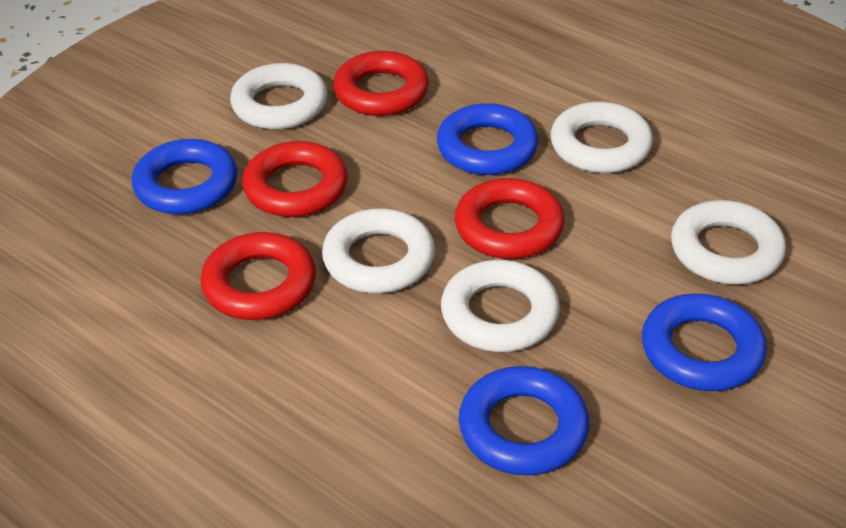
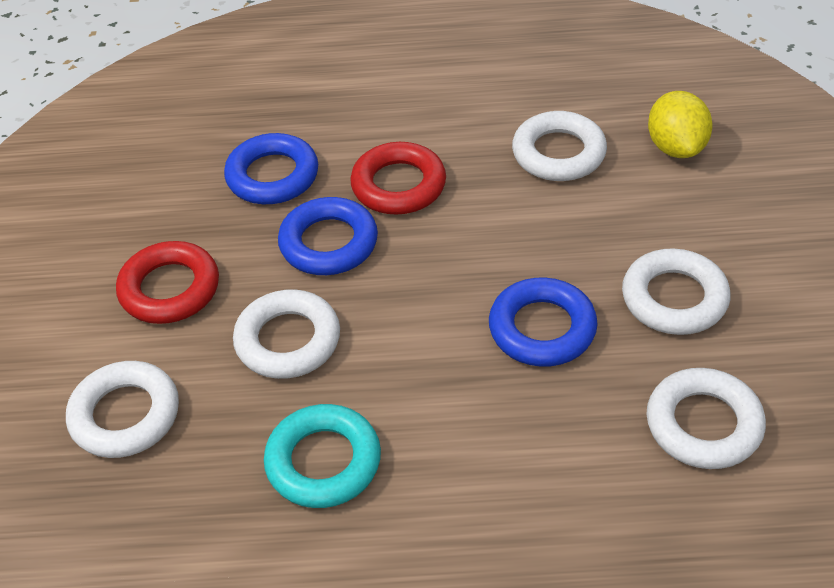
blue ring: 4 -> 3
red ring: 4 -> 2
turquoise ring: 0 -> 1
yellow lemon: 0 -> 1

